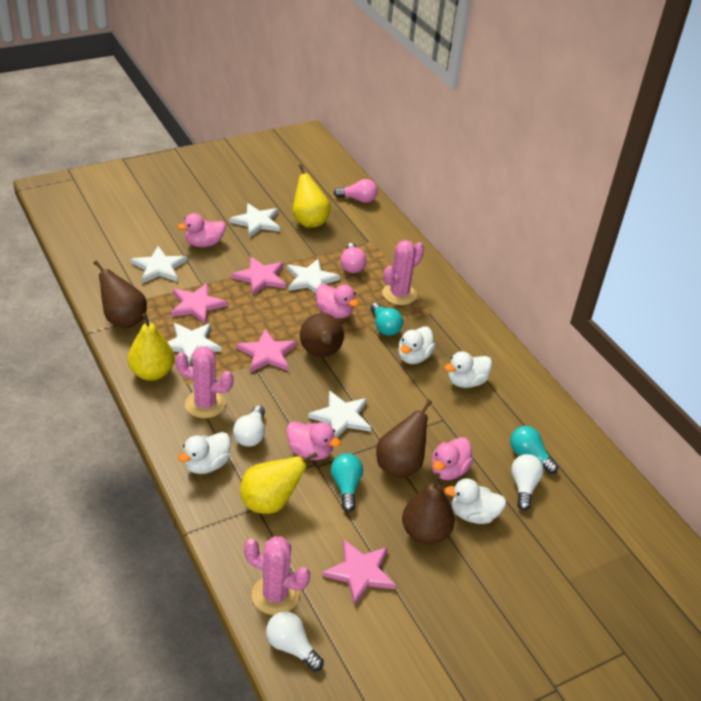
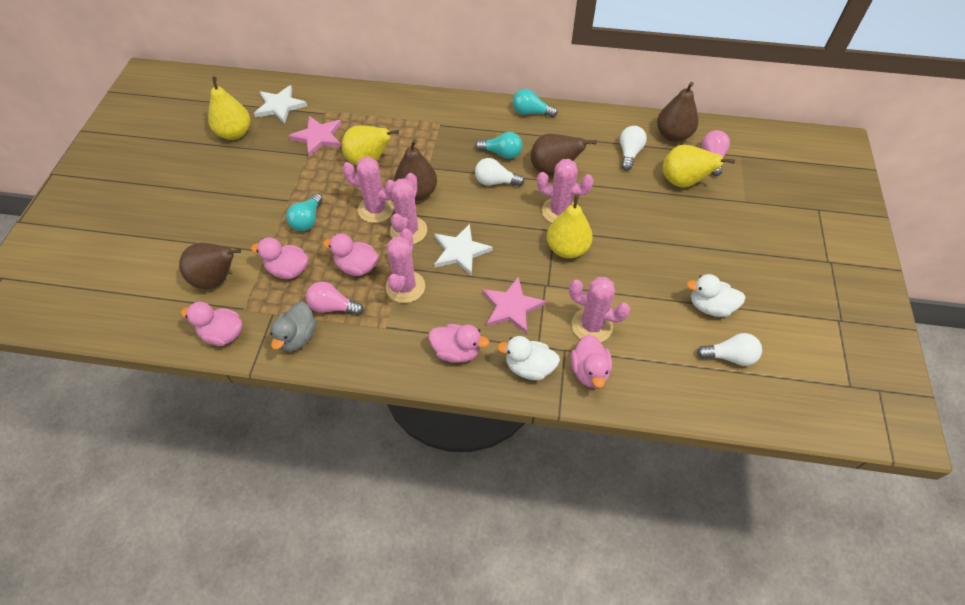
grey duck: 0 -> 1
pink cactus: 3 -> 5
pink duck: 4 -> 5
pink star: 4 -> 2
white duck: 4 -> 2
white star: 5 -> 2
yellow pear: 3 -> 4

